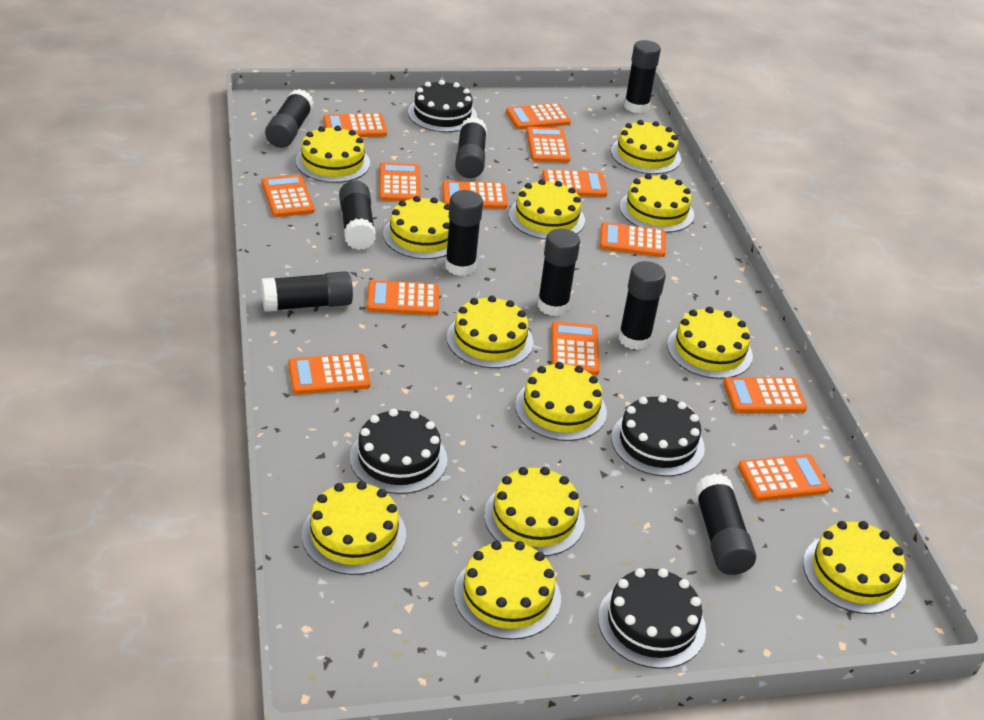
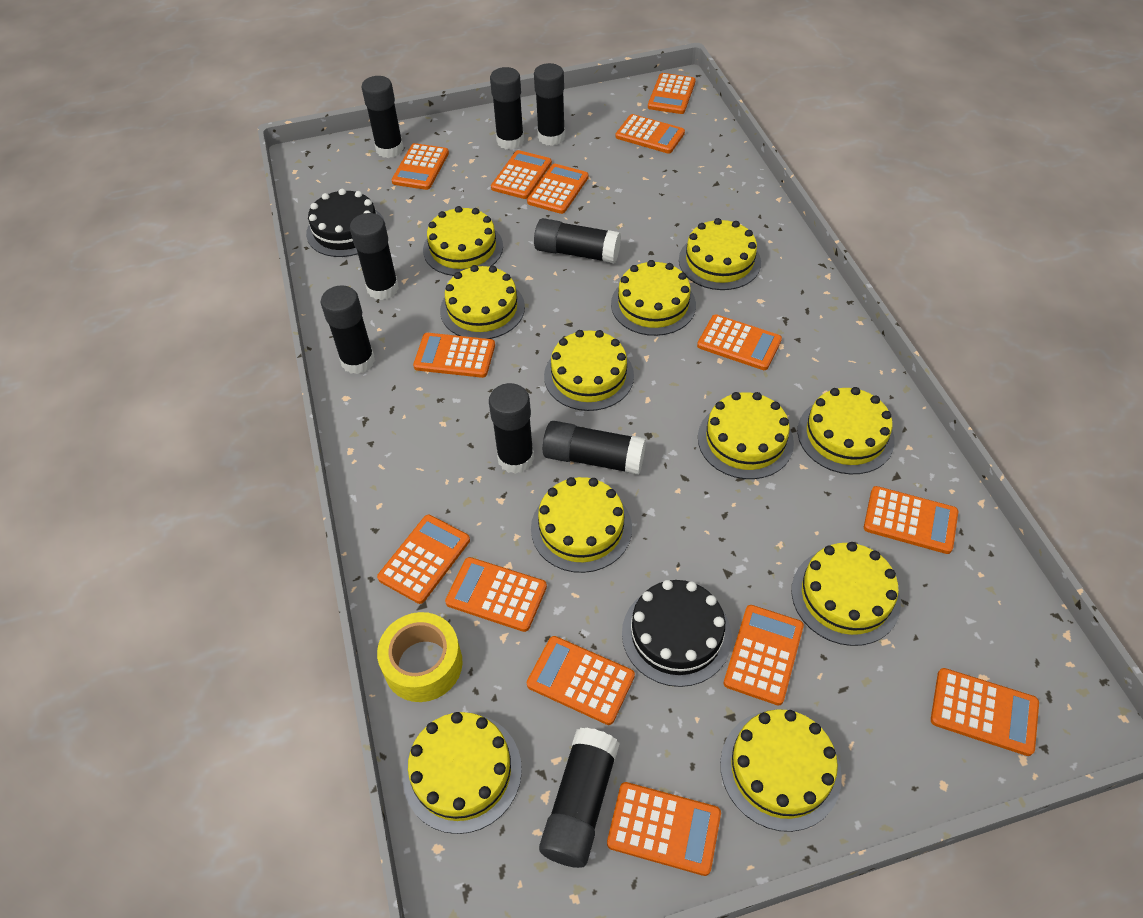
black cake: 4 -> 2
orange calculator: 13 -> 14
yellow cake: 12 -> 11
yellow tape: 0 -> 1

